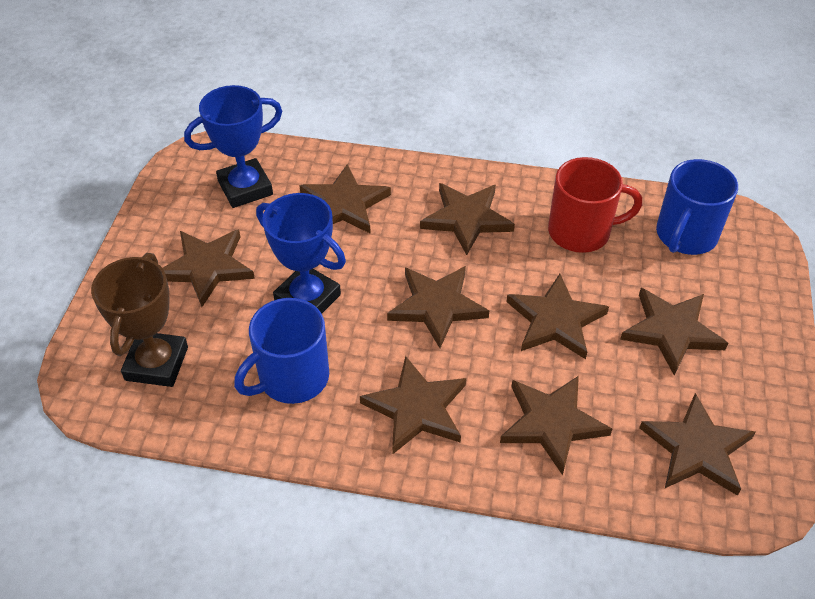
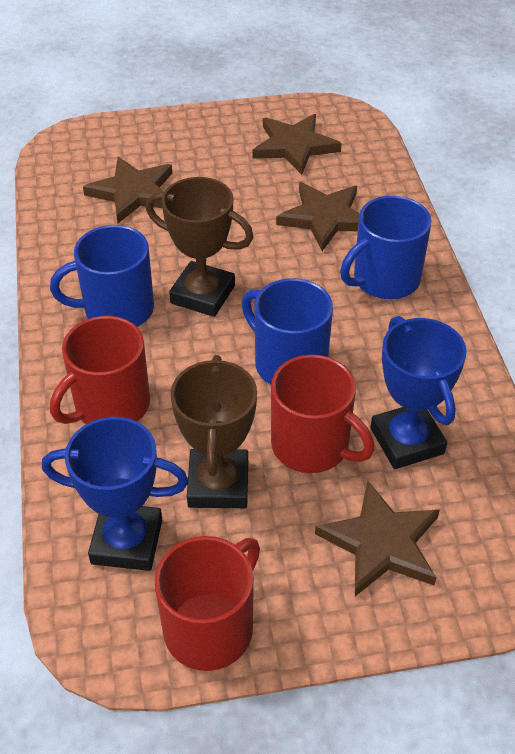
blue mug: 2 -> 3
brown star: 9 -> 4
brown trophy: 1 -> 2
red mug: 1 -> 3

